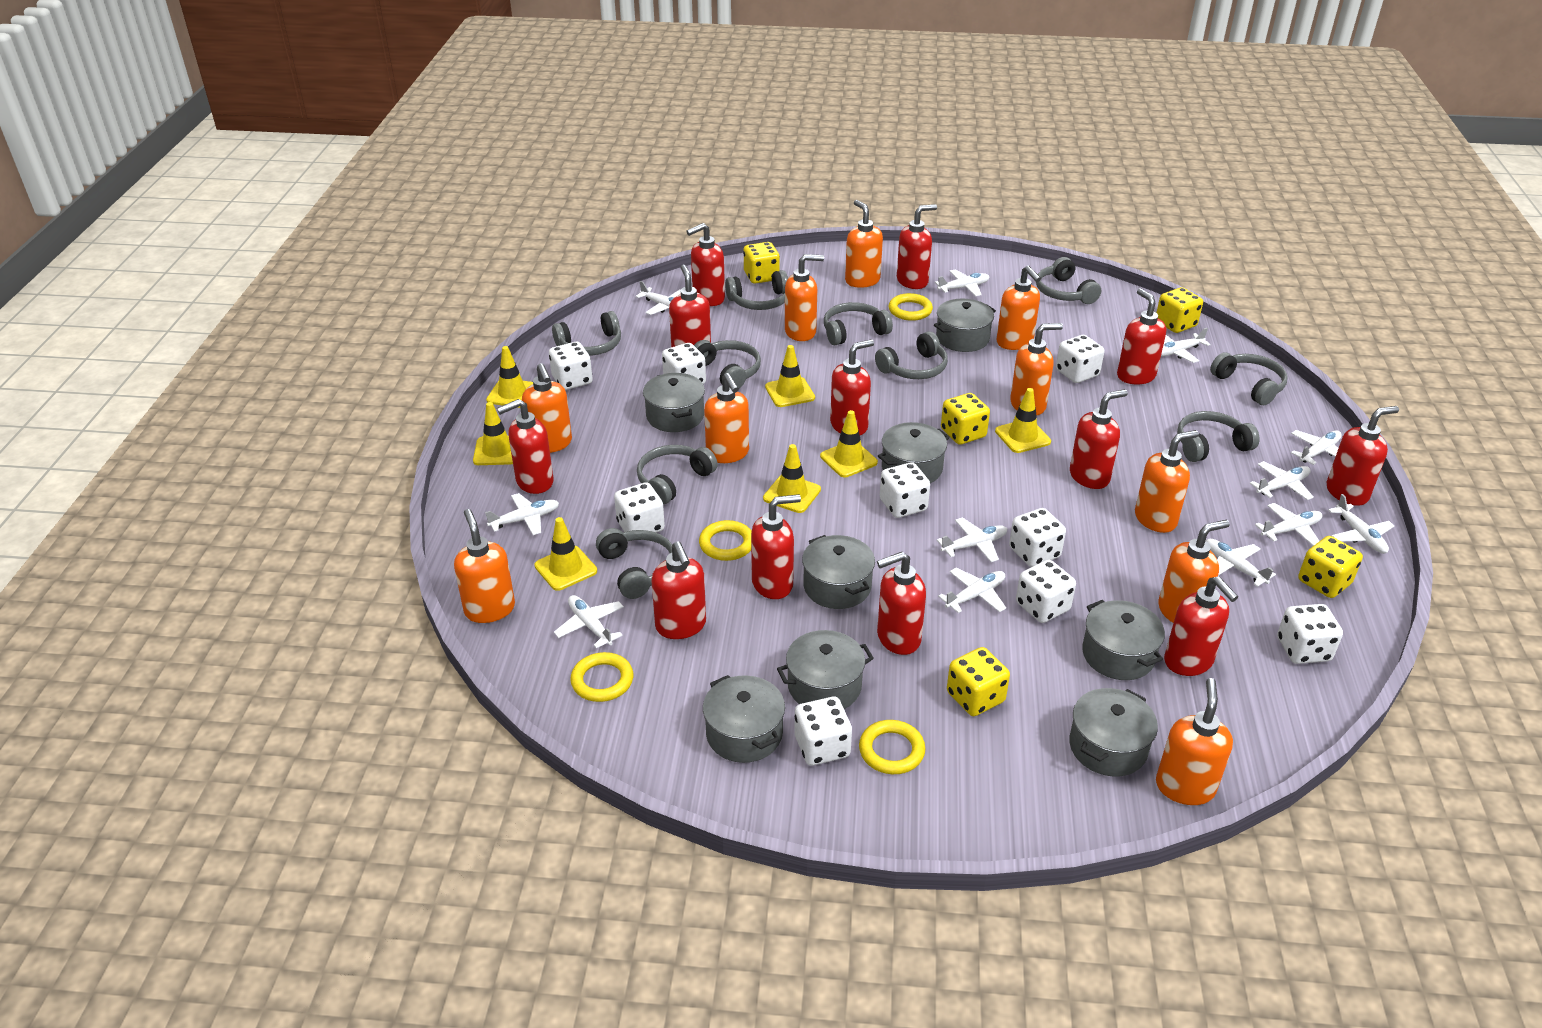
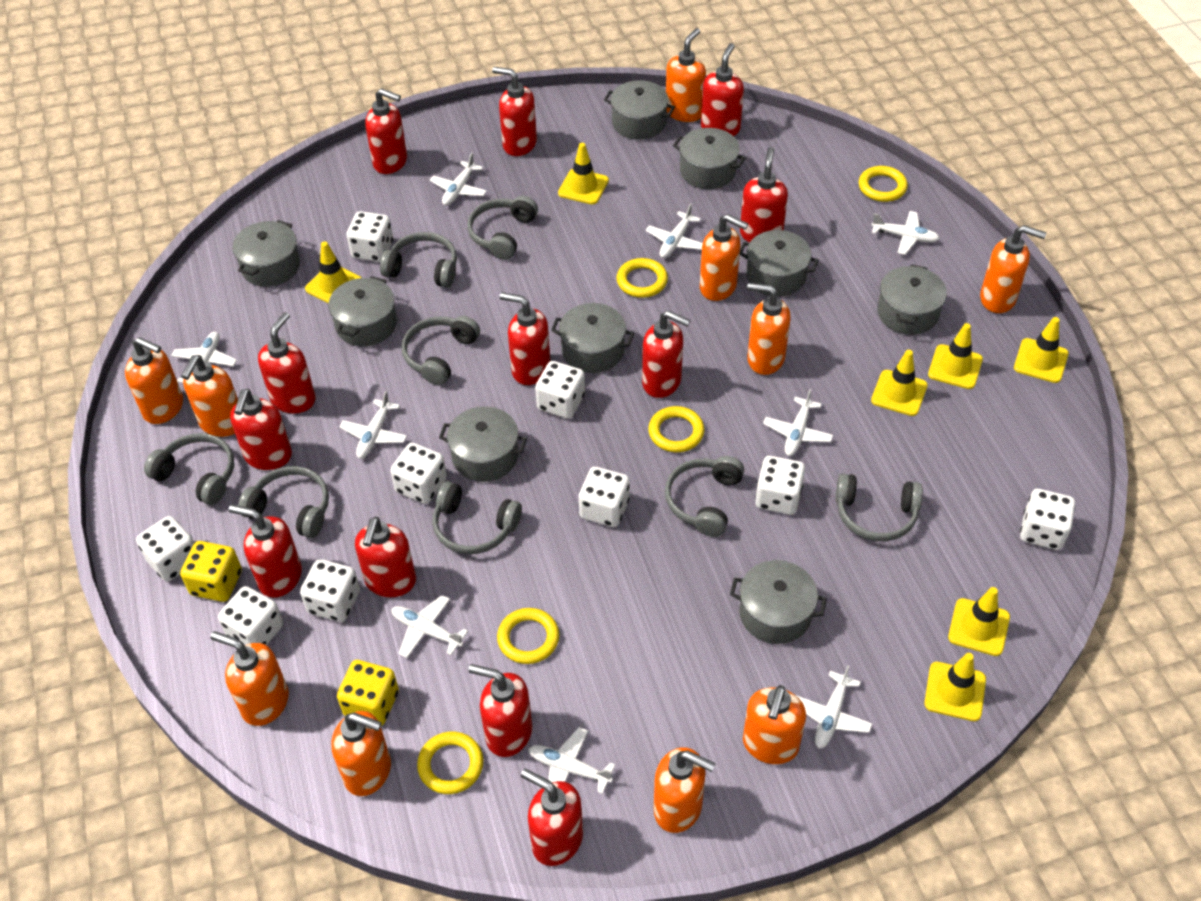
grey headphones: 10 -> 8
grey pot: 8 -> 9
white plane: 12 -> 9
yellow dice: 5 -> 2
yellow ring: 4 -> 5

